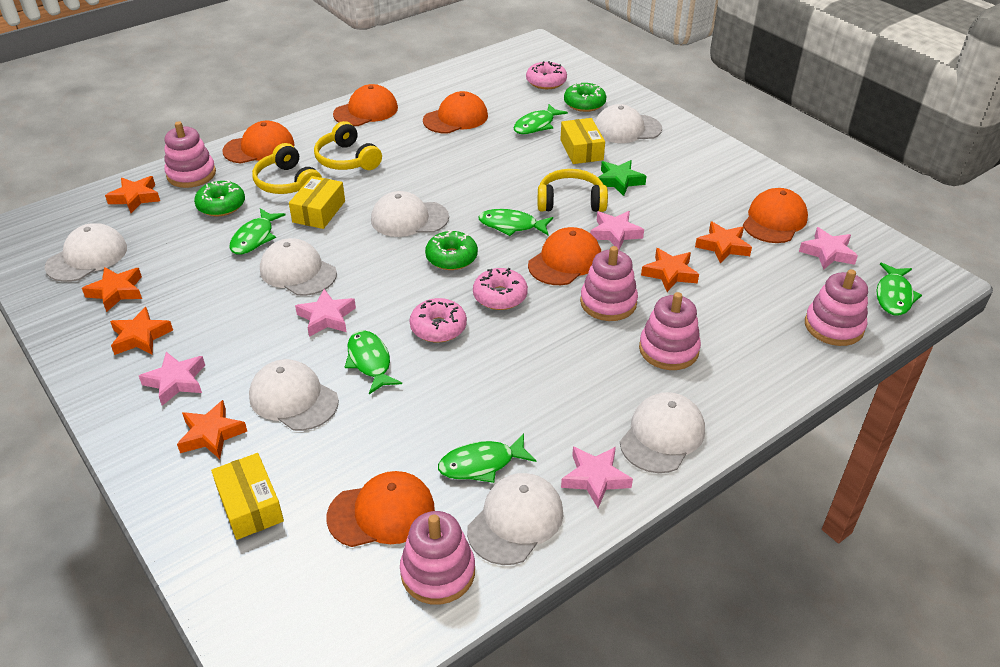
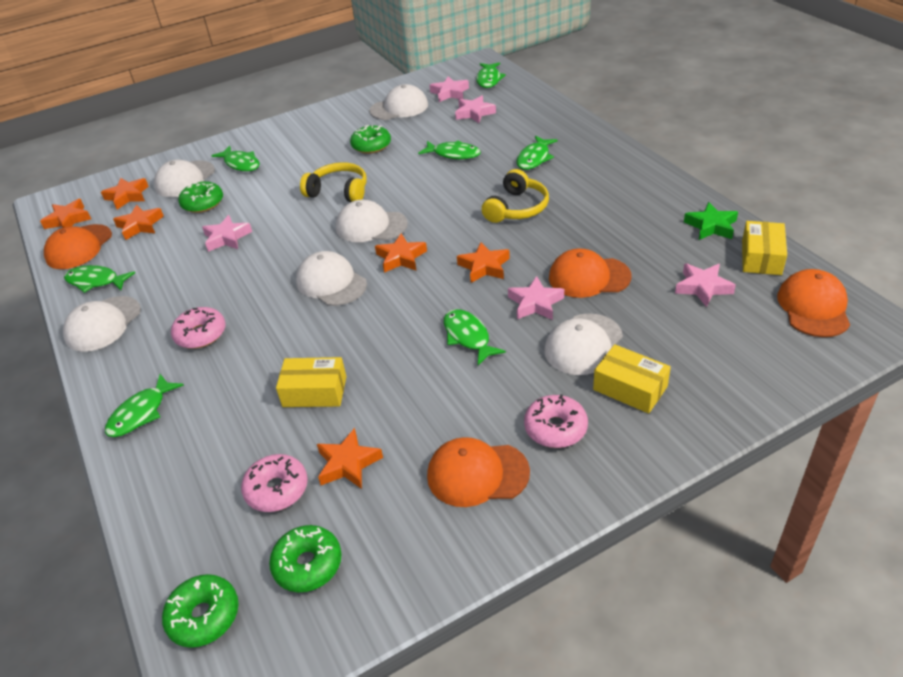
green donut: 3 -> 4
green fish: 6 -> 7
orange cap: 6 -> 4
pink stacking toy: 5 -> 0
white cap: 7 -> 6
yellow headphones: 3 -> 2

